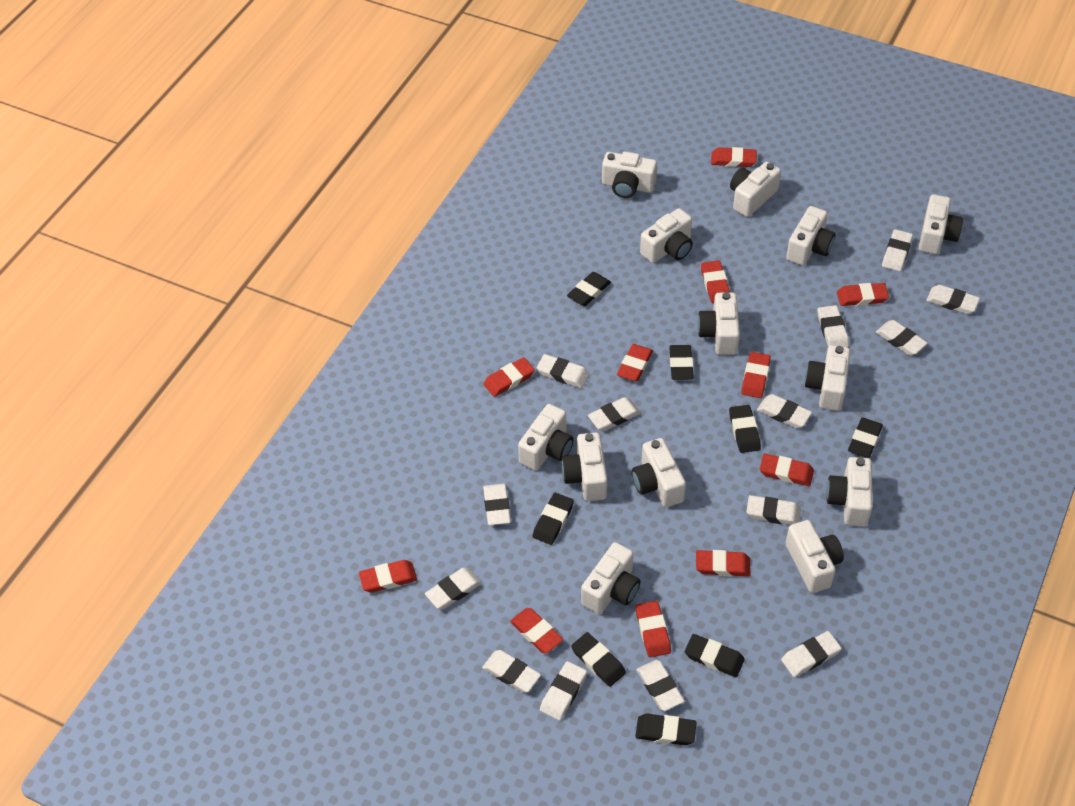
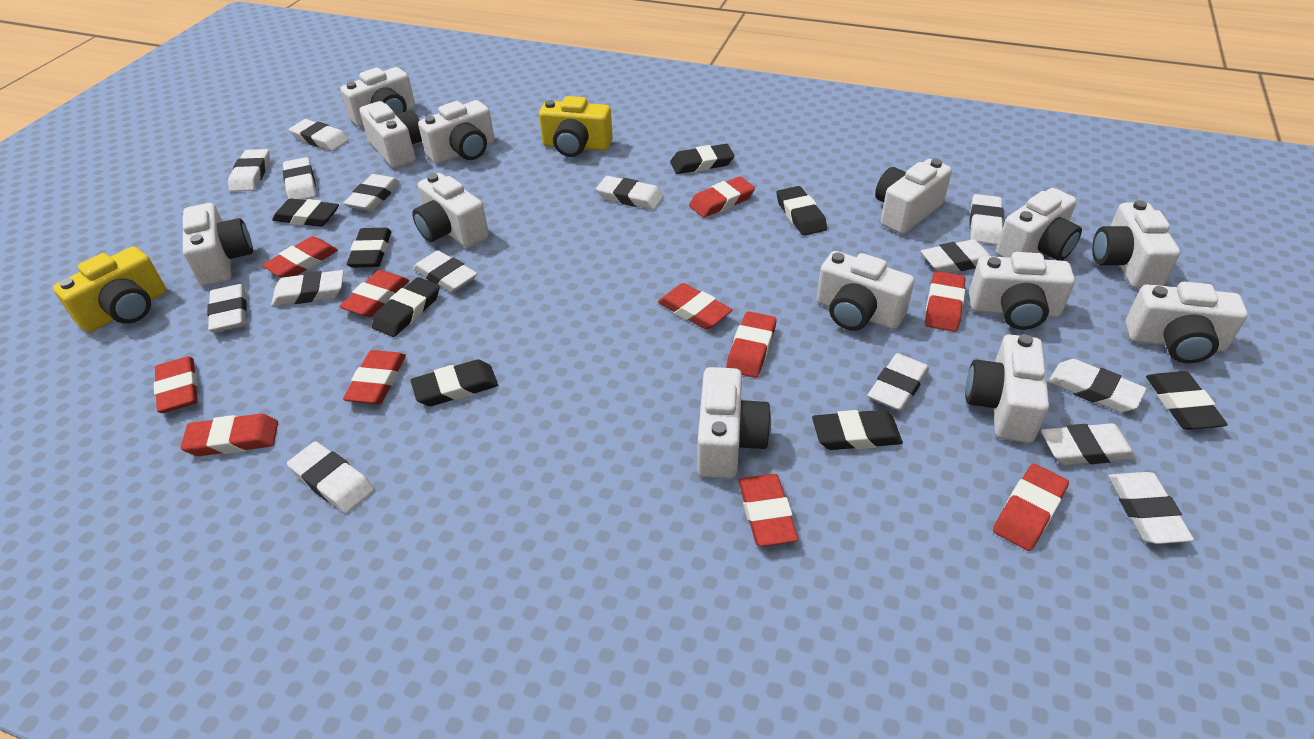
white eraser: 14 -> 15
yellow camera: 0 -> 2

